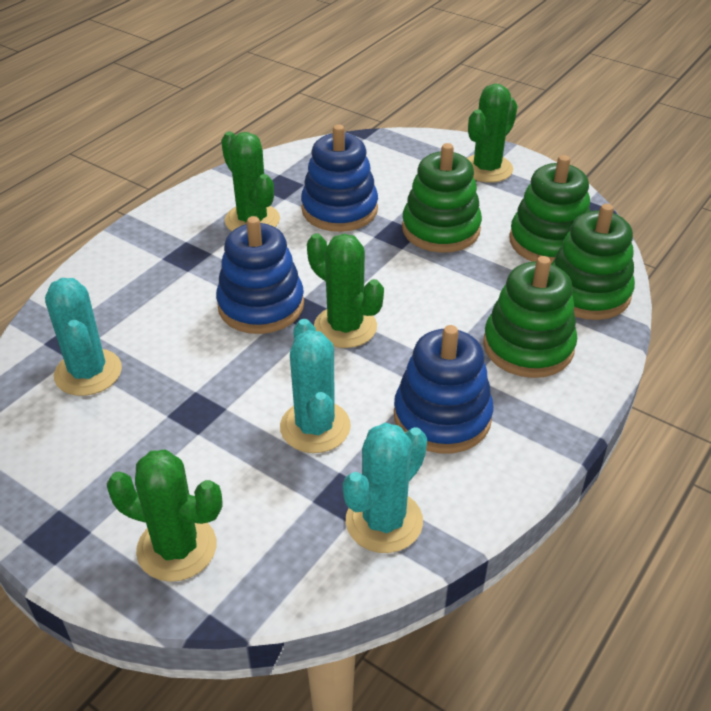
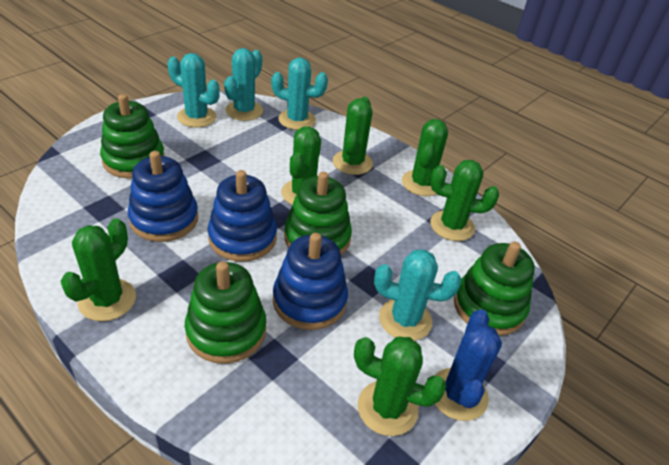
blue cactus: 0 -> 1
green cactus: 4 -> 6
turquoise cactus: 3 -> 4

